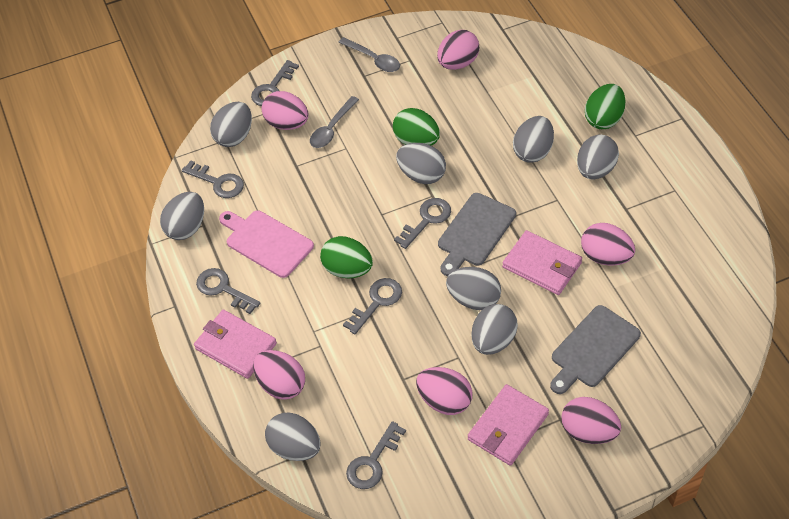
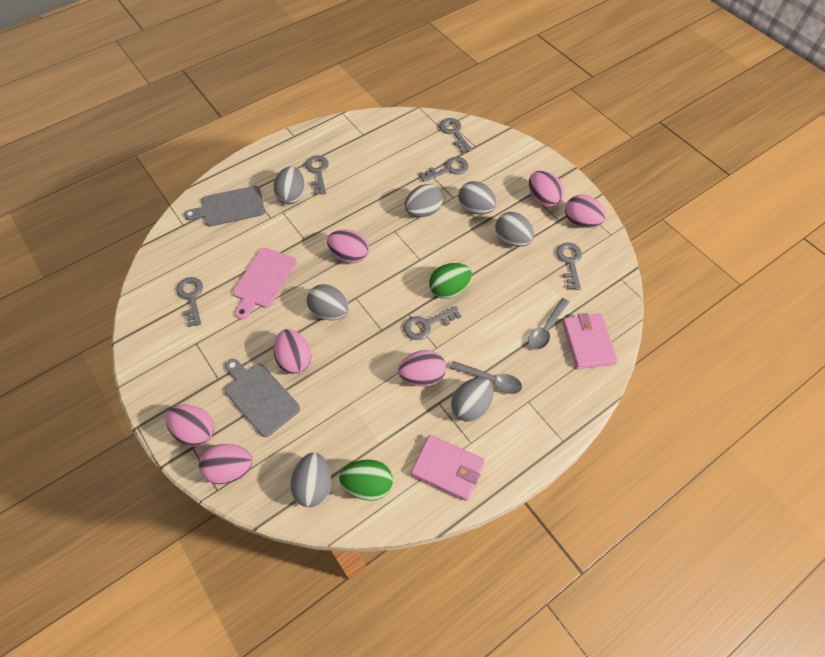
green egg: 3 -> 2
grey egg: 8 -> 7
pink egg: 6 -> 7
pink wallet: 3 -> 2

